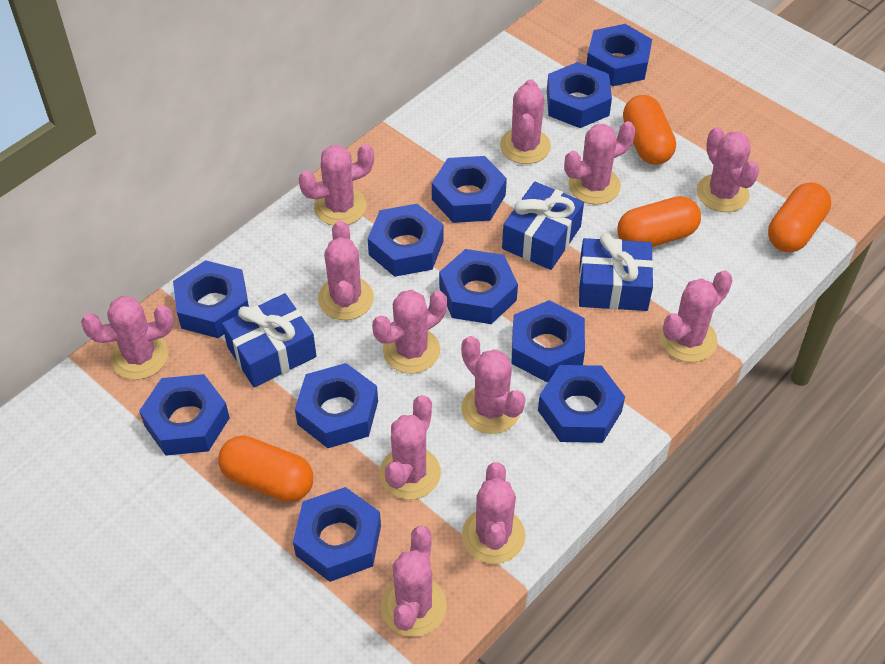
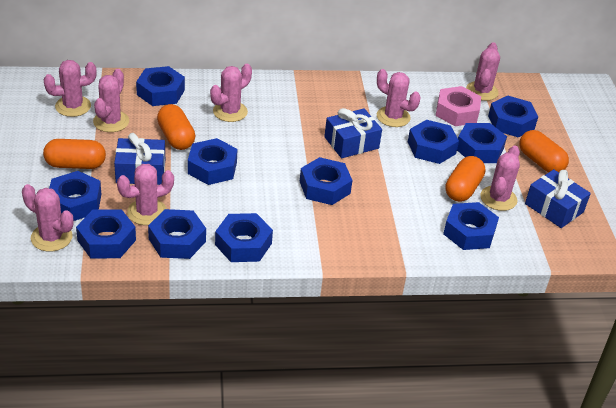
pink cactus: 12 -> 8
pink nut: 0 -> 1

